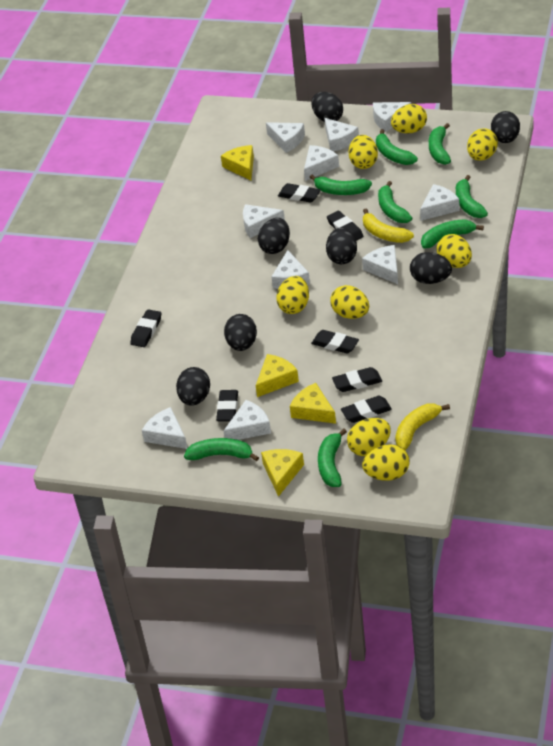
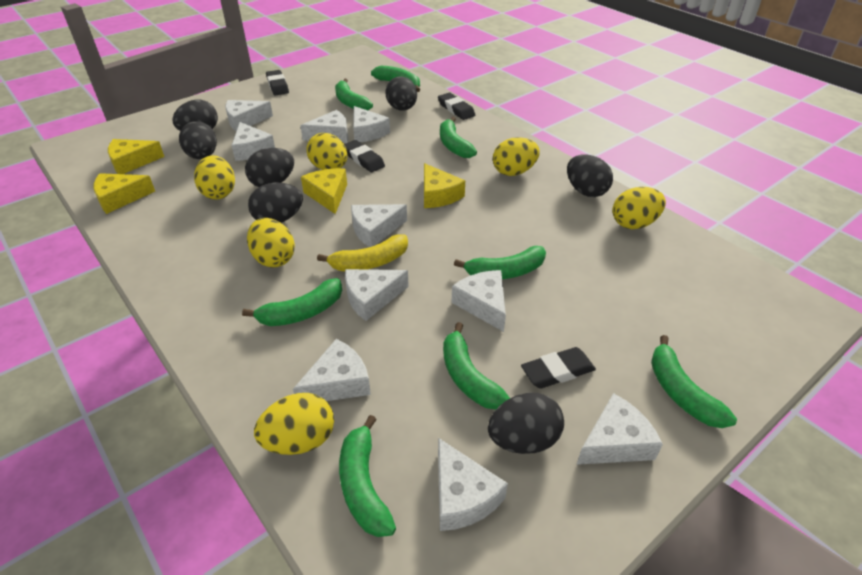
black eraser: 7 -> 4
yellow banana: 2 -> 1
yellow egg: 8 -> 6

